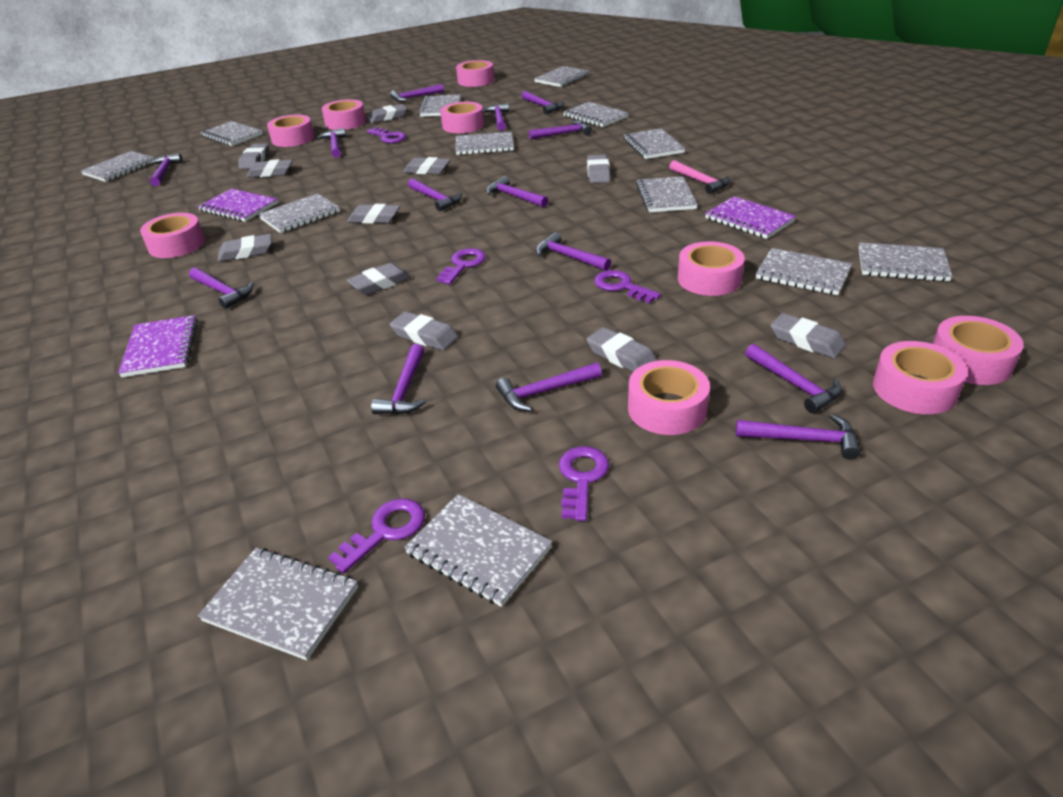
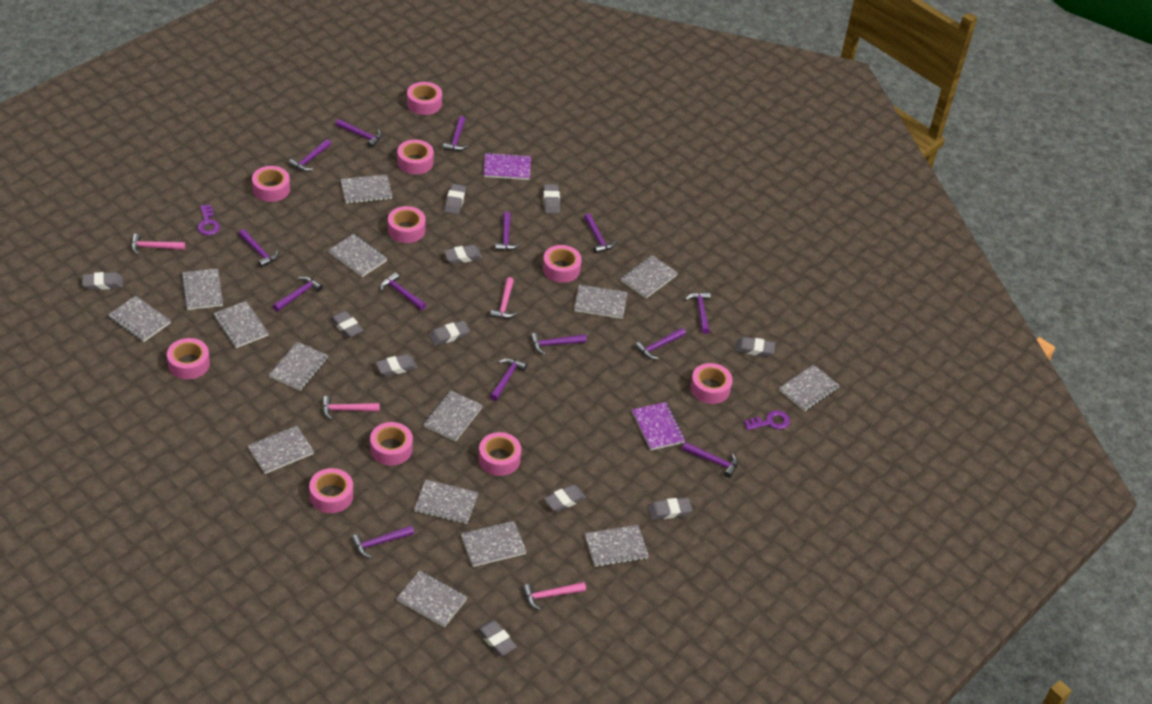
grey notebook: 13 -> 15
pink hammer: 1 -> 4
pink tape: 9 -> 10
purple key: 5 -> 2
purple notebook: 3 -> 2

